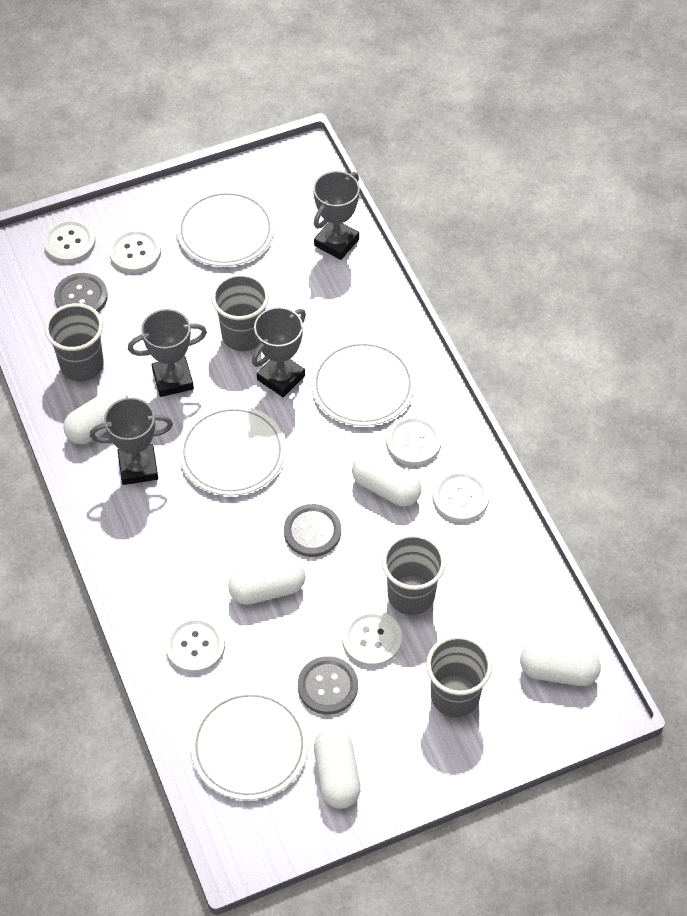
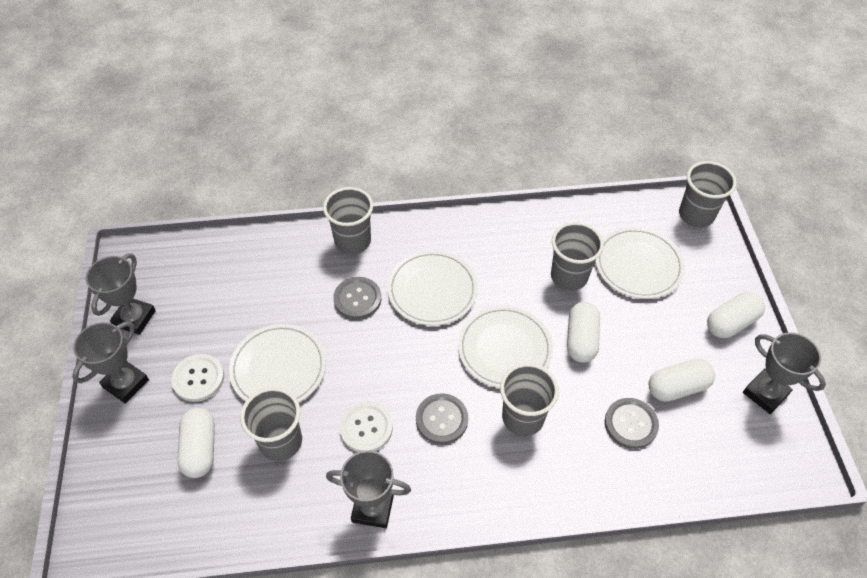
grey cup: 4 -> 5
white button: 6 -> 2
white capsule: 5 -> 4

